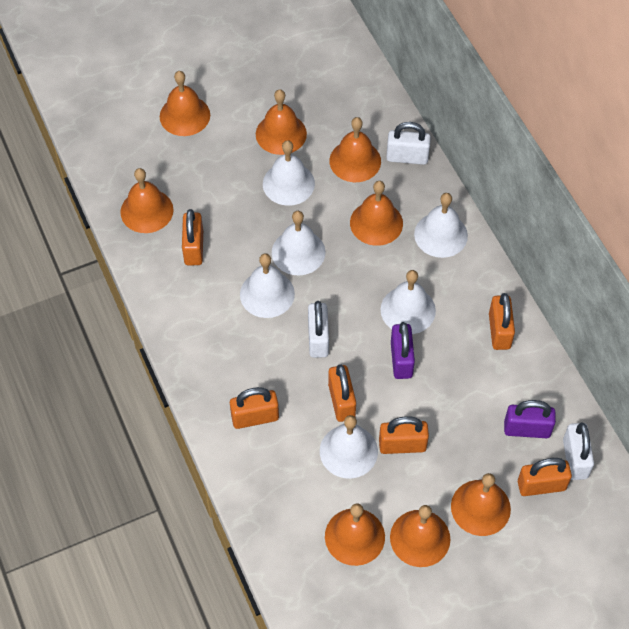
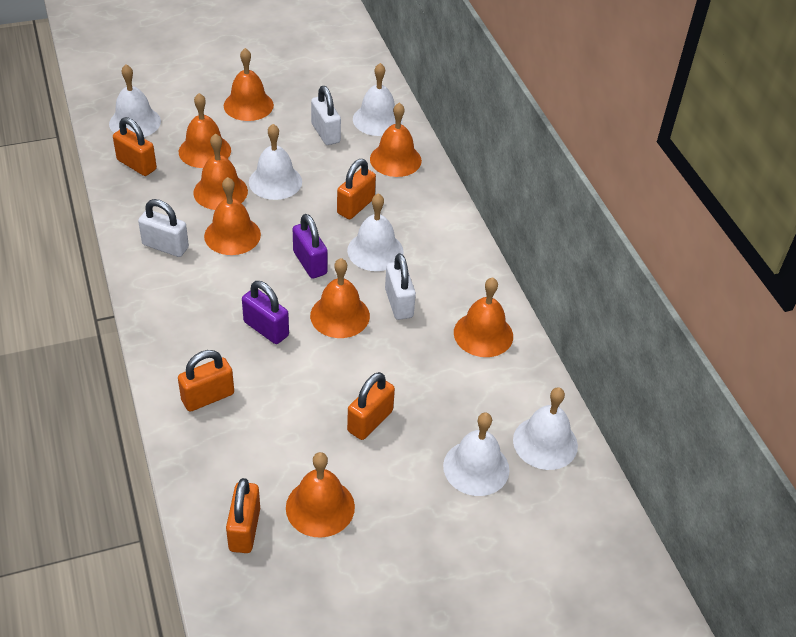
orange padlock: 6 -> 5

